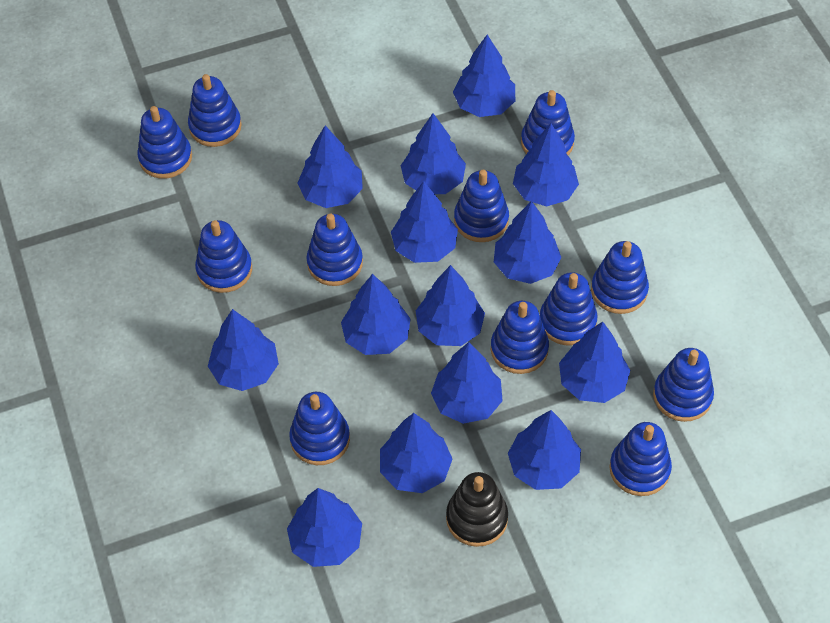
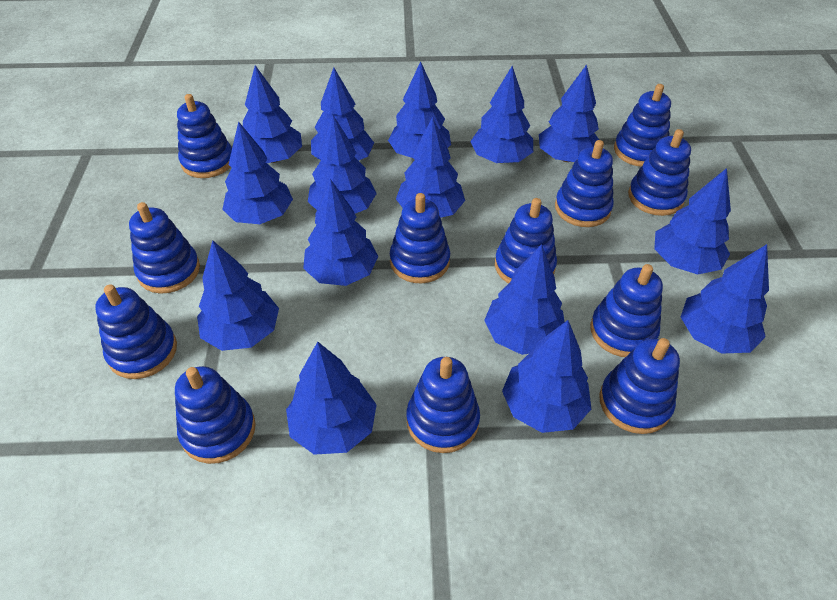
black stacking toy: 1 -> 0
blue tree: 14 -> 15

